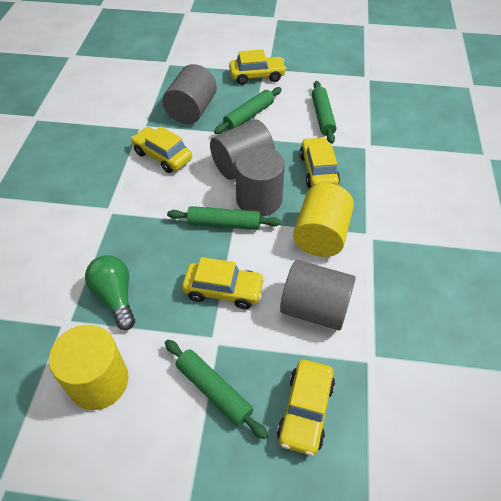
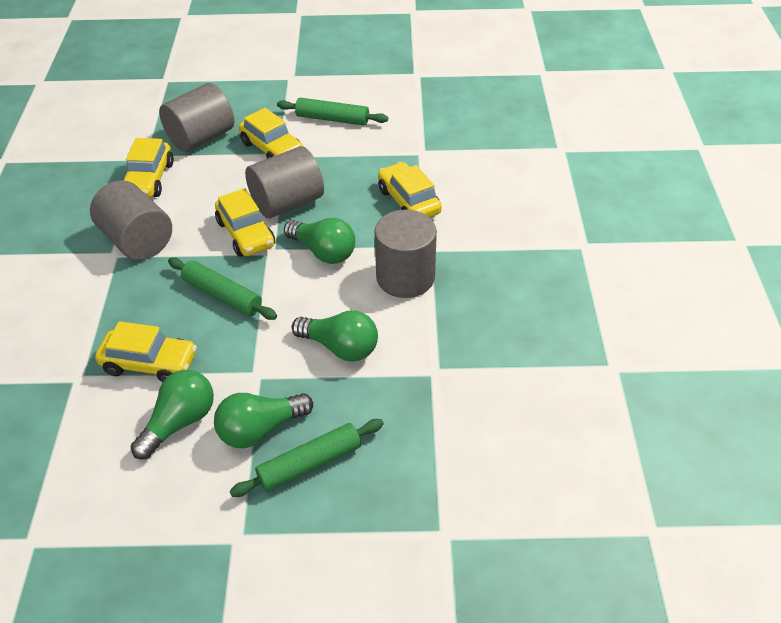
green light bulb: 1 -> 4
green rolling pin: 4 -> 3
yellow cylinder: 2 -> 0

